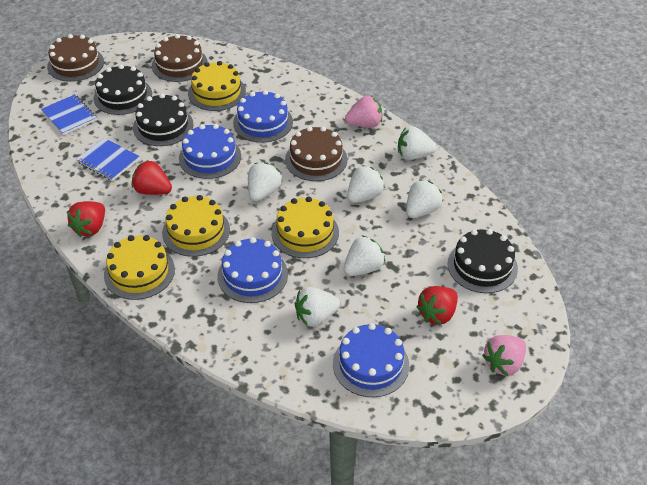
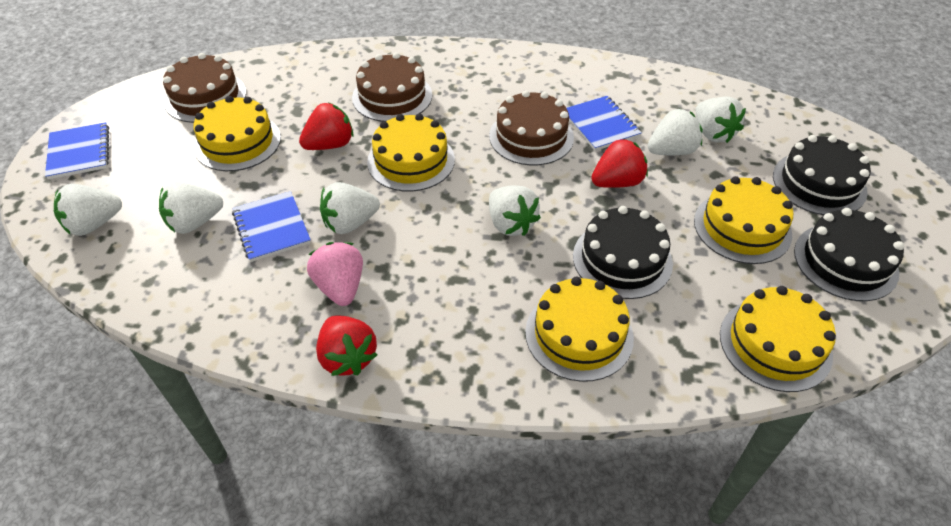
blue cake: 4 -> 0
blue notebook: 2 -> 3
pink strawberry: 2 -> 1
yellow cake: 4 -> 5

